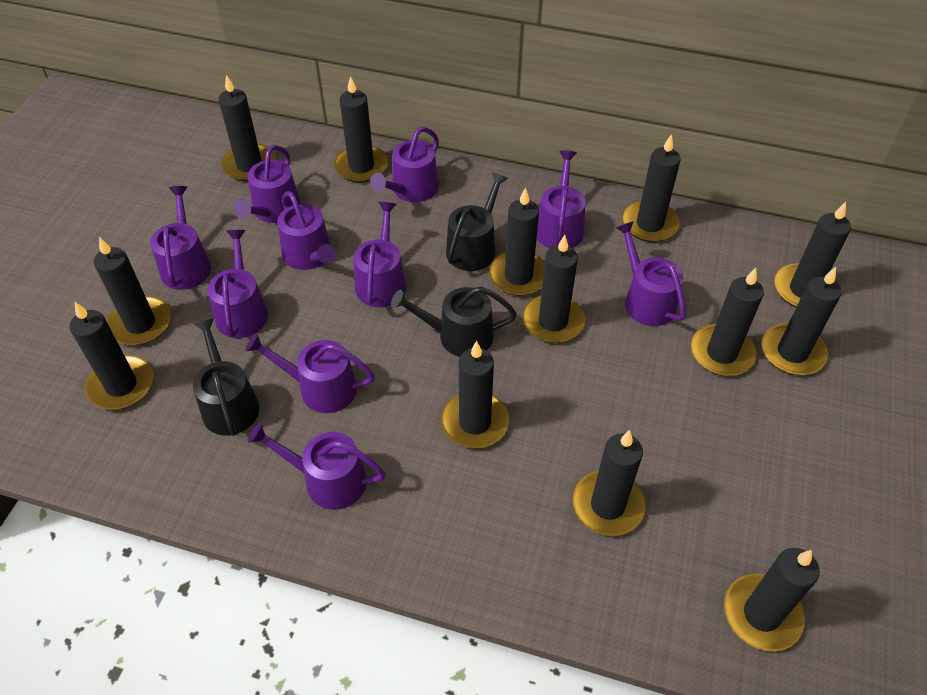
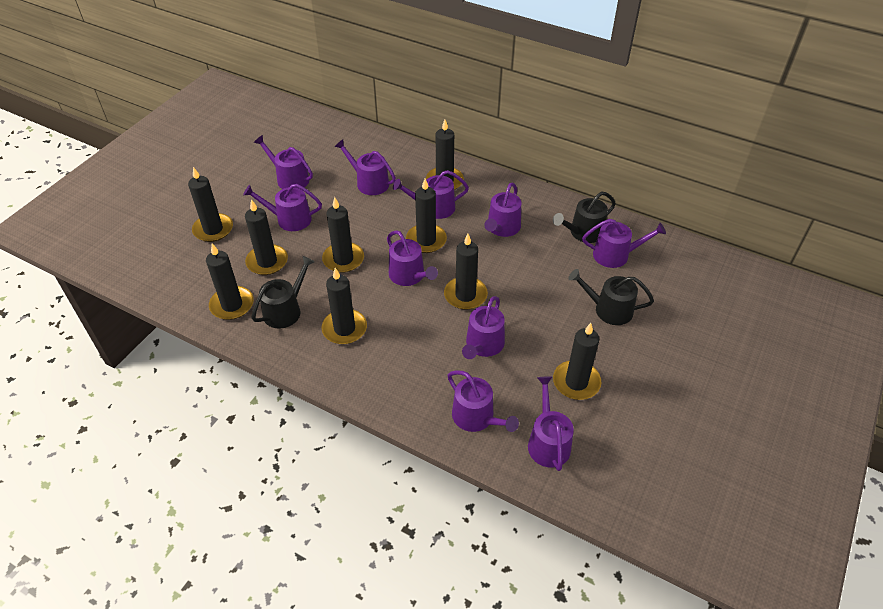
black candle: 13 -> 9

